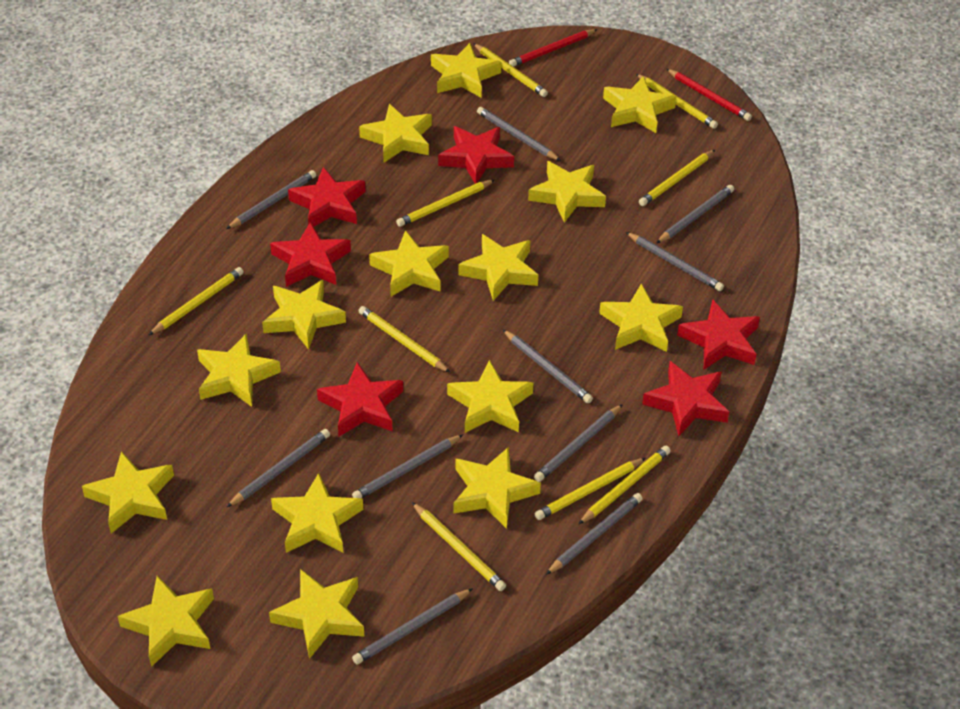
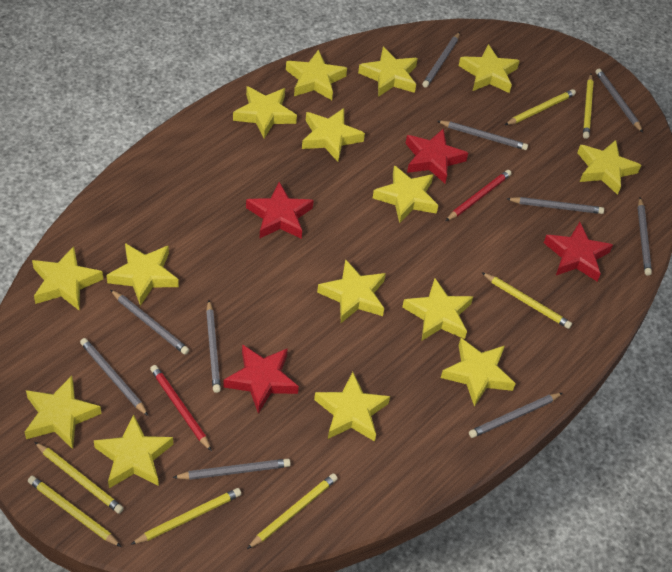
red star: 6 -> 4
yellow pencil: 9 -> 7

